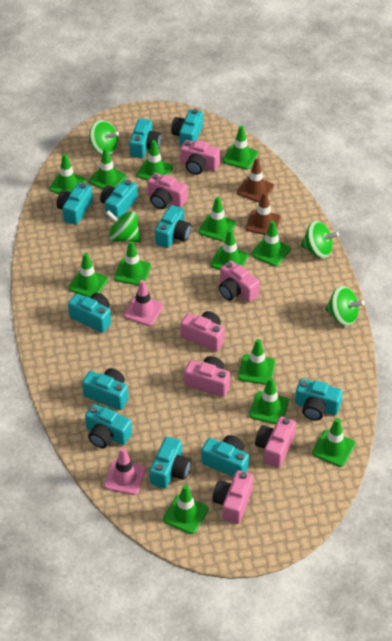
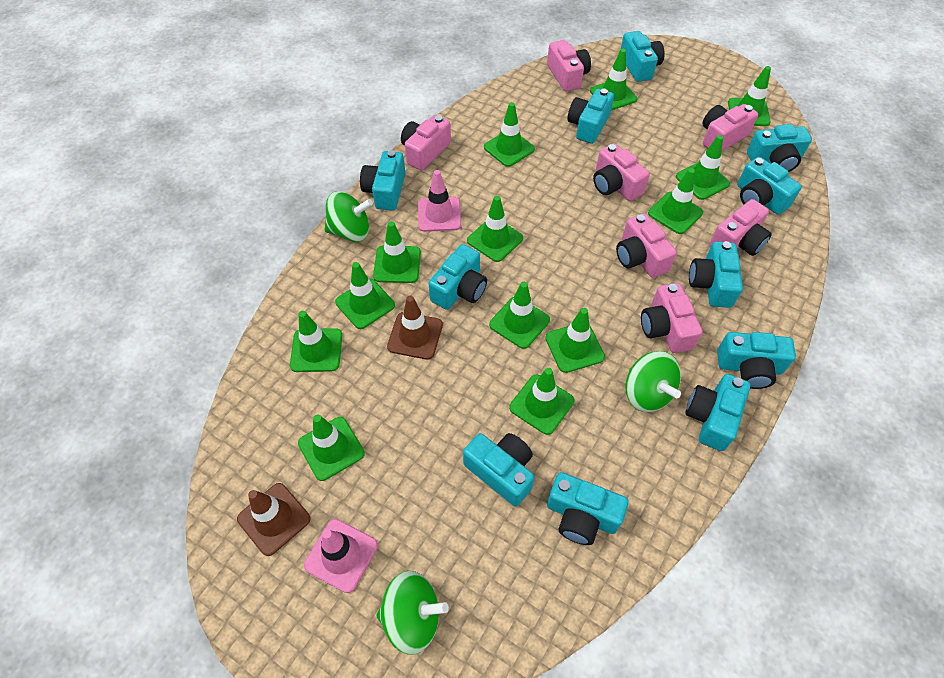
green spinning top: 4 -> 3

